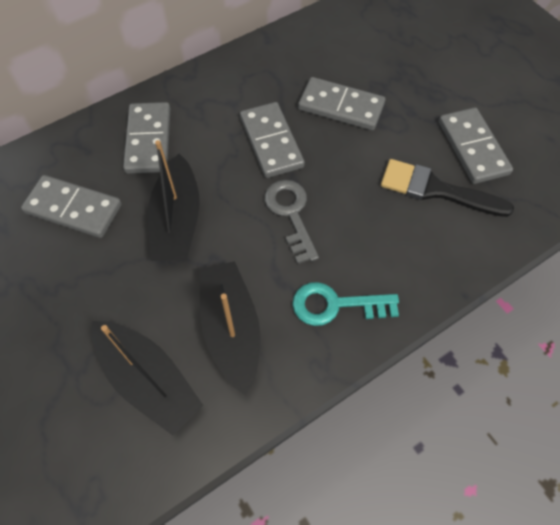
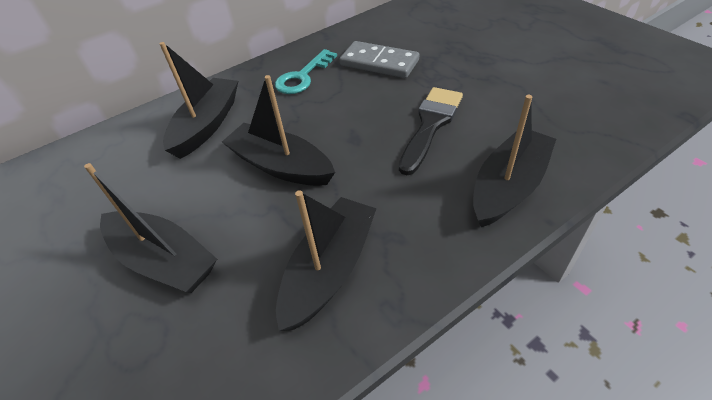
black boat: 3 -> 5
grey domino: 5 -> 1
grey key: 1 -> 0

